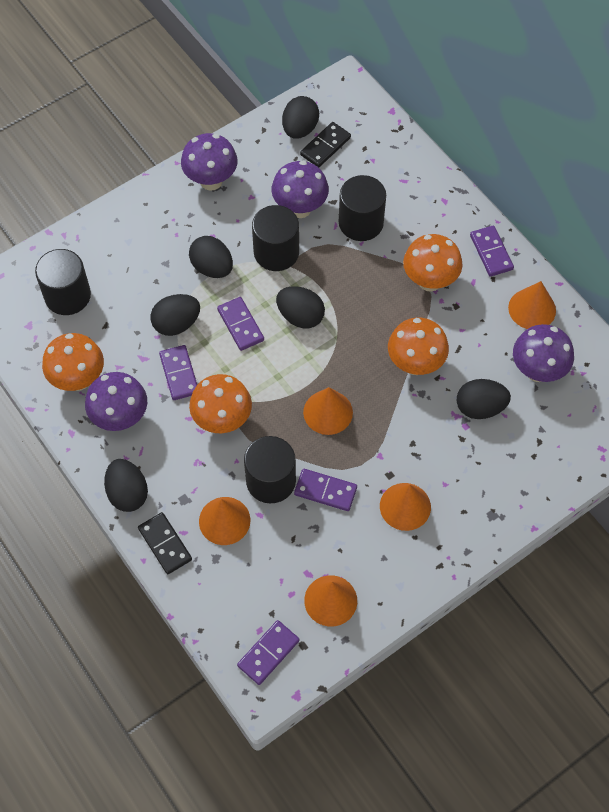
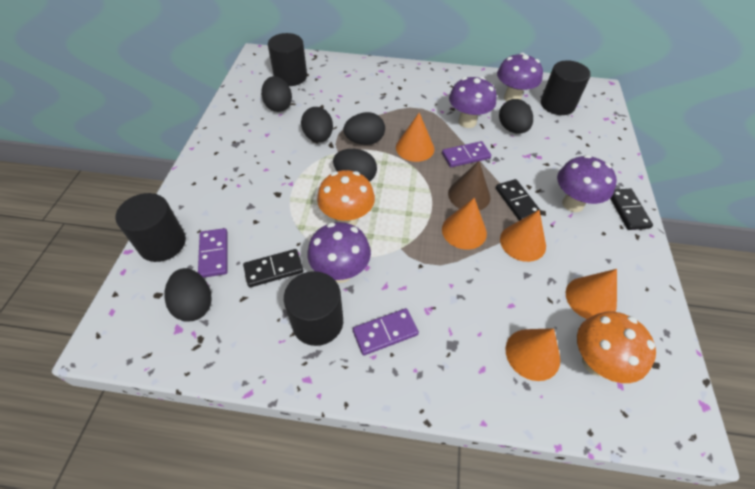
black domino: 2 -> 3
brown cone: 0 -> 1
orange mushroom: 4 -> 2
purple domino: 5 -> 3

